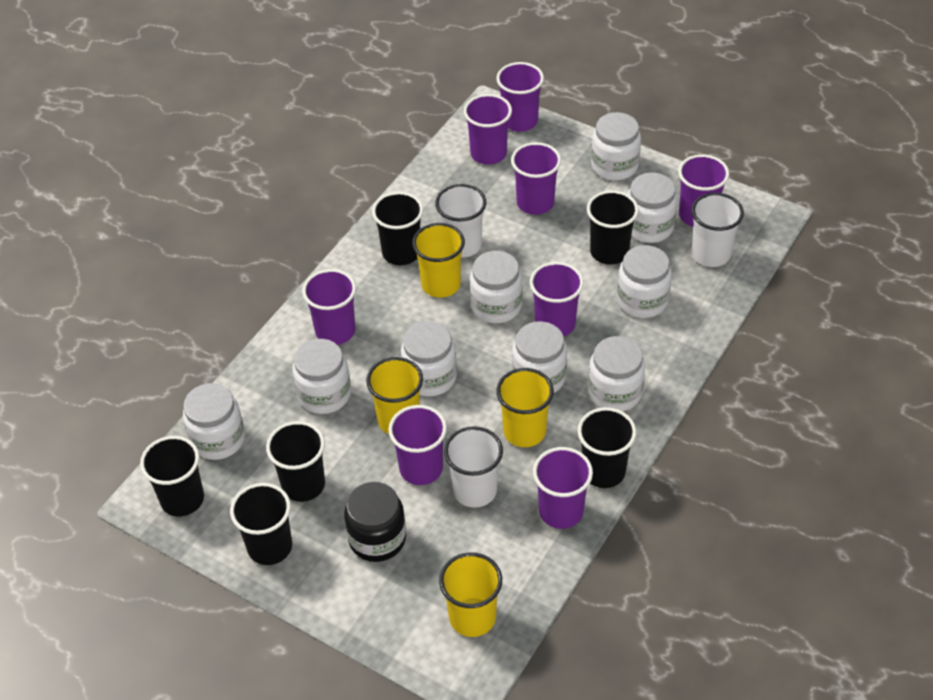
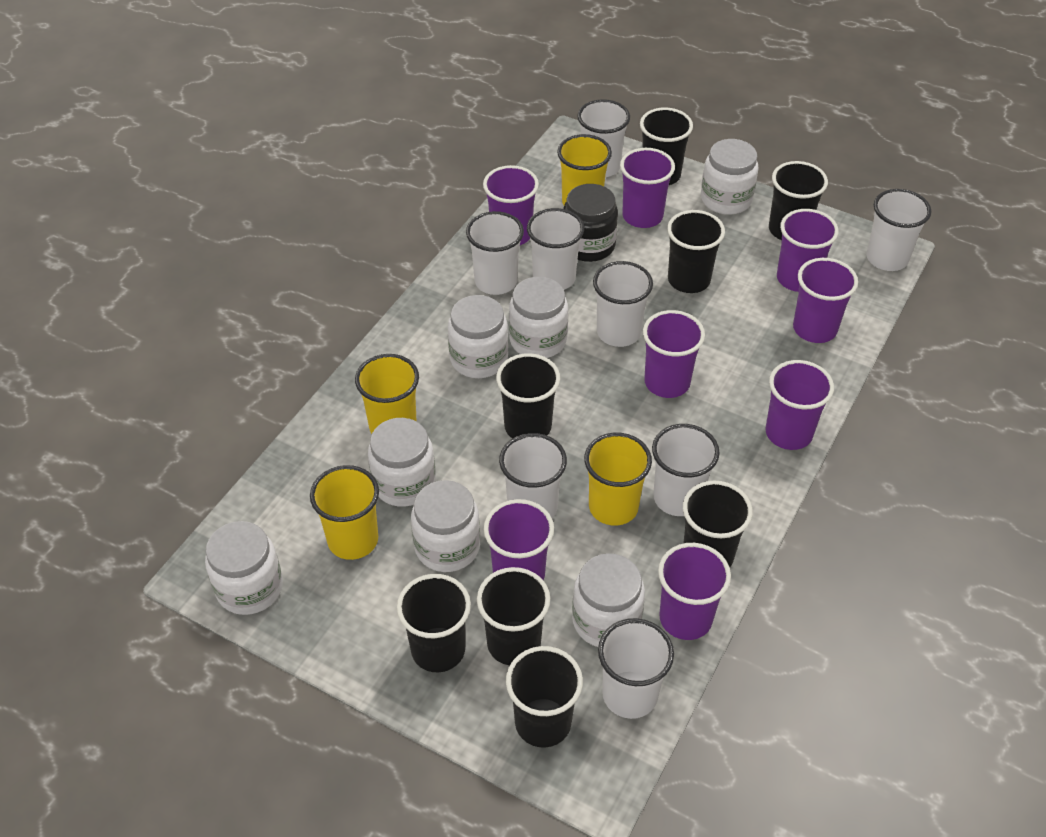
black cup: 6 -> 8
white cup: 3 -> 8
white jar: 9 -> 7

